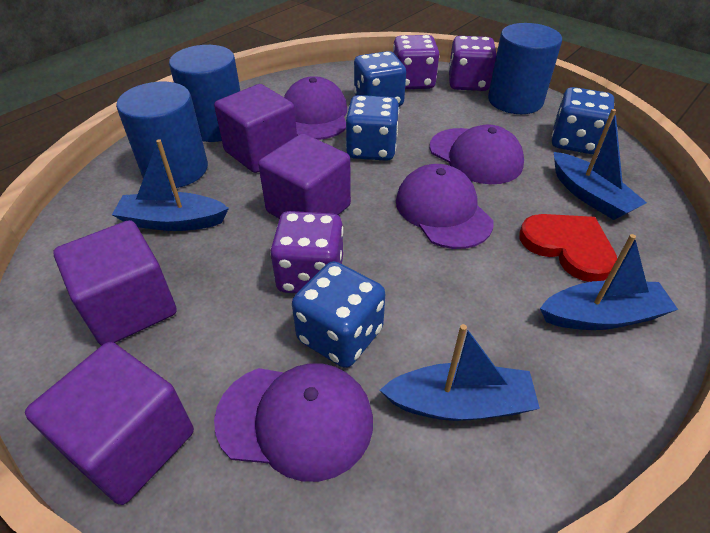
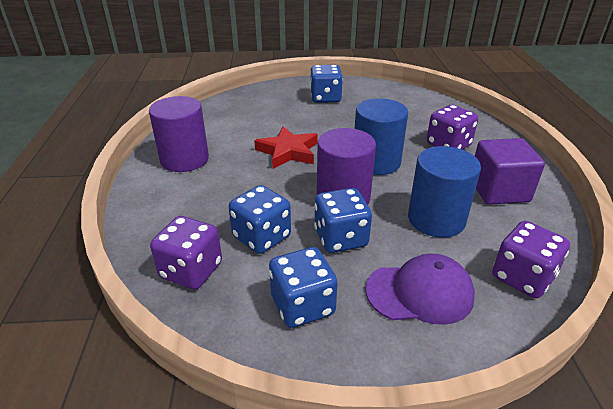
blue boat: 4 -> 0
blue cylinder: 3 -> 2
purple cap: 4 -> 1
purple cube: 4 -> 1
purple cylinder: 0 -> 2
red heart: 1 -> 0
red star: 0 -> 1

